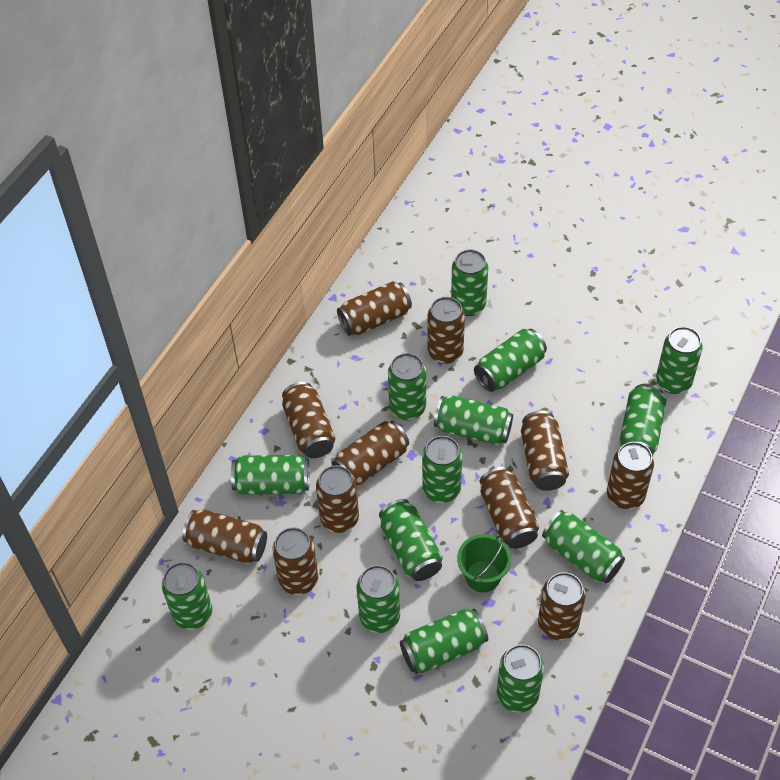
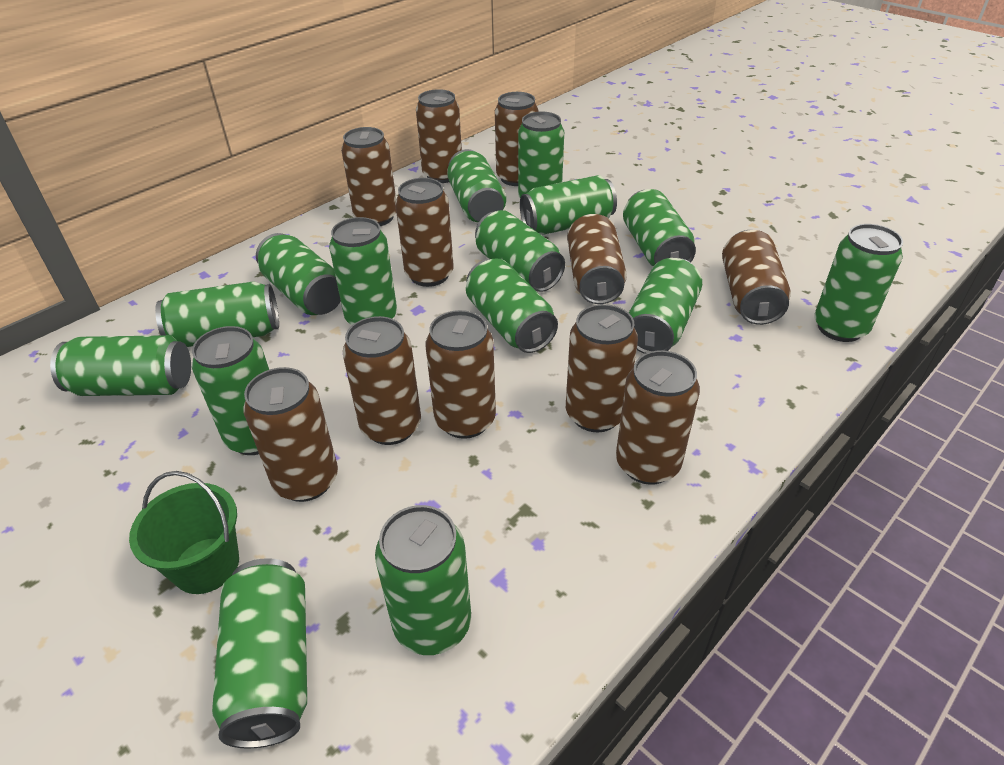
green can: 14 -> 15

